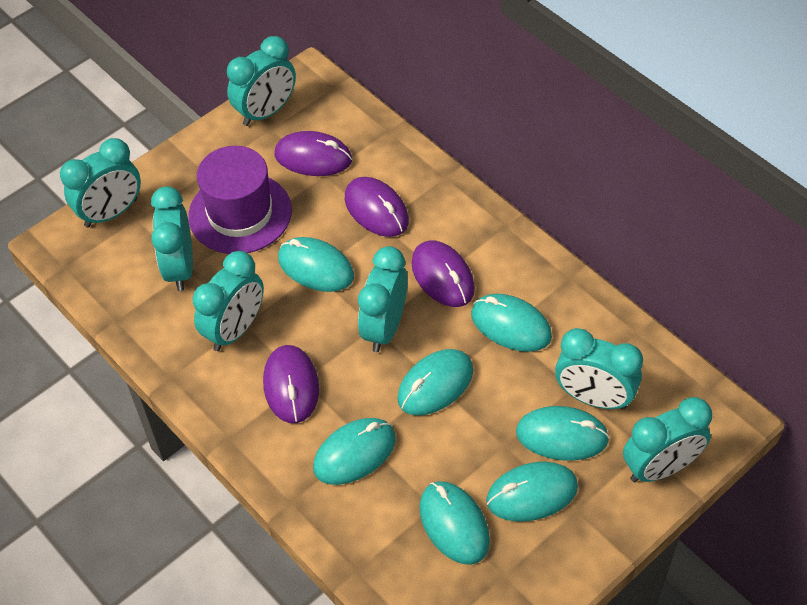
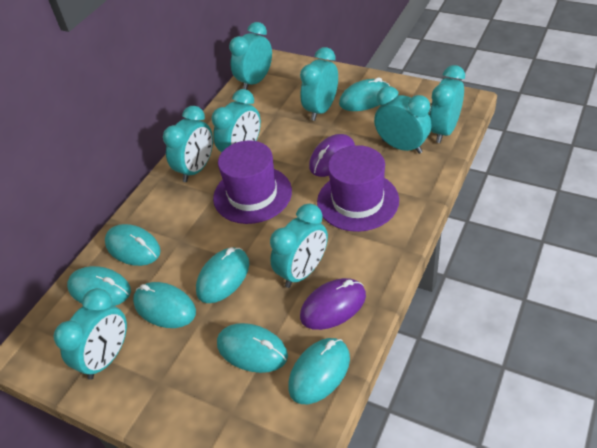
purple hat: 1 -> 2
purple mouse: 4 -> 2
turquoise clock: 7 -> 8

